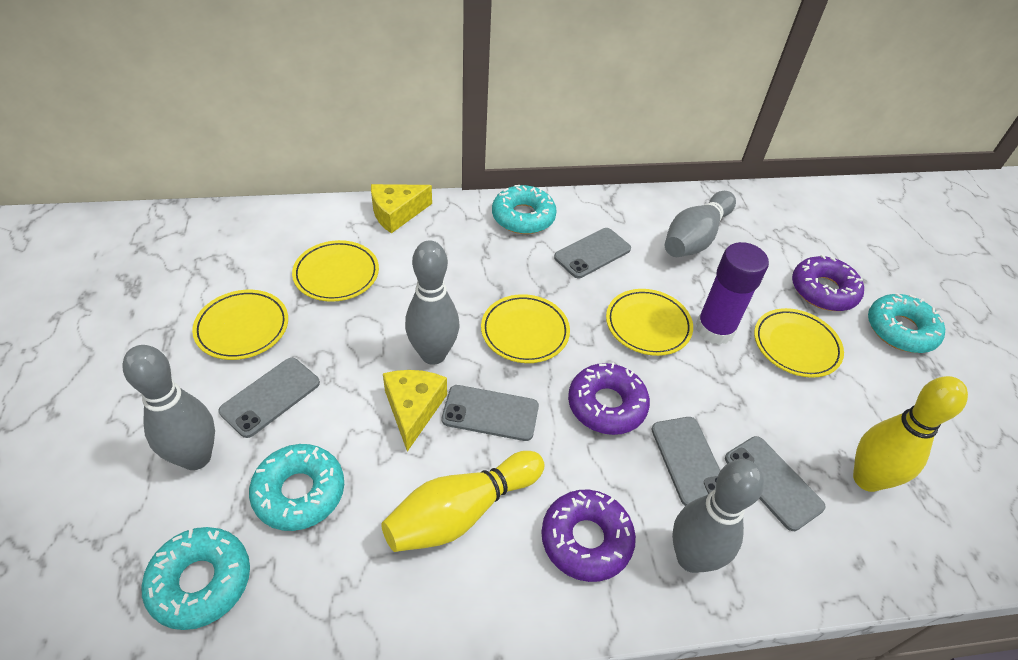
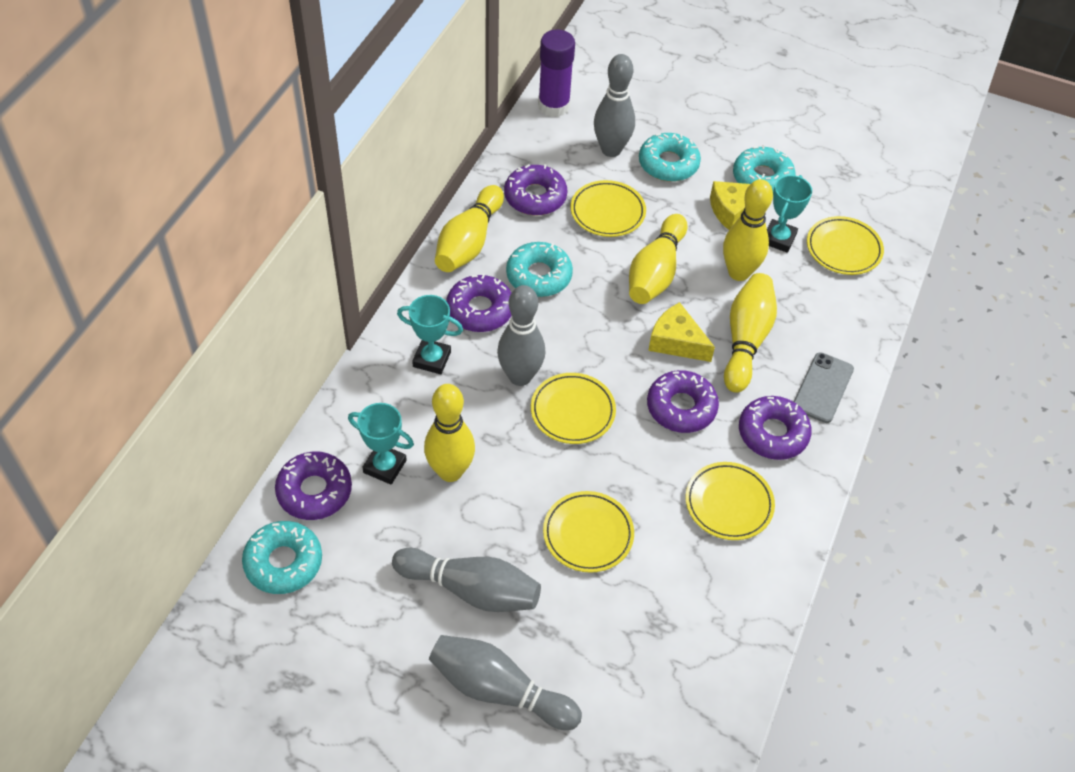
grey phone: 5 -> 1
purple donut: 3 -> 5
turquoise trophy: 0 -> 3
yellow bowling pin: 2 -> 5

